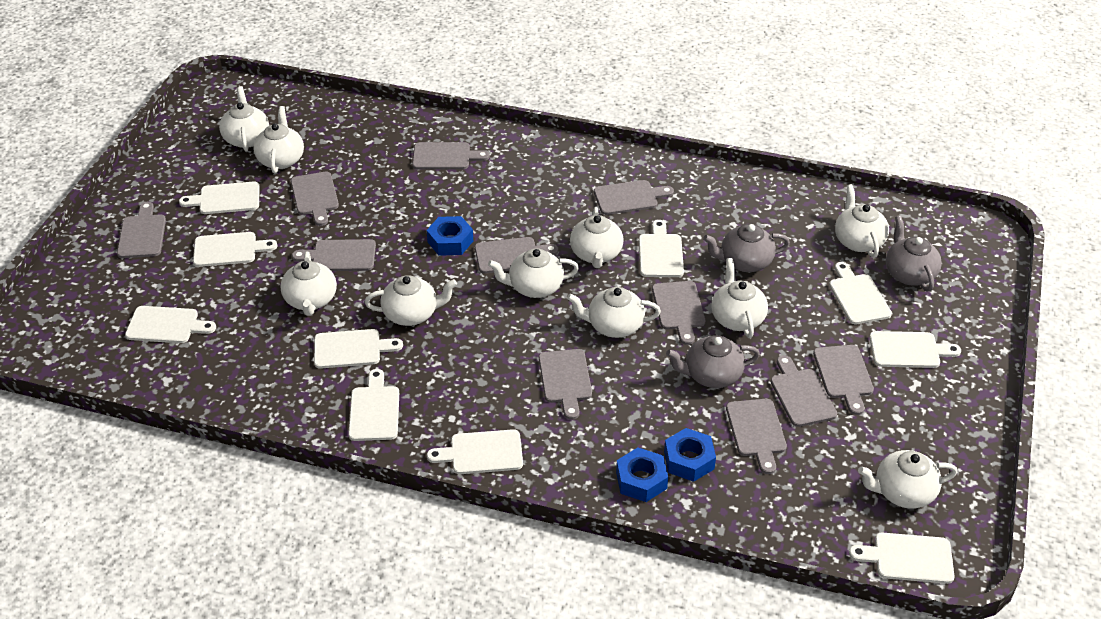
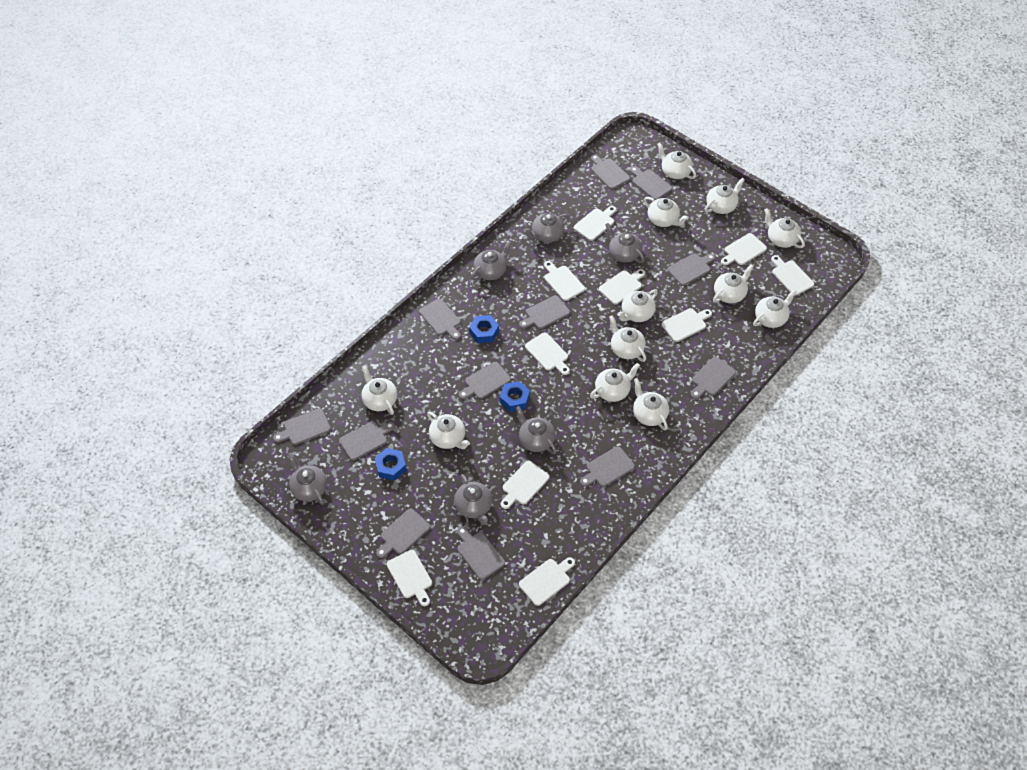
grey cutting board: 11 -> 12
grey teapot: 3 -> 6
white teapot: 10 -> 12

